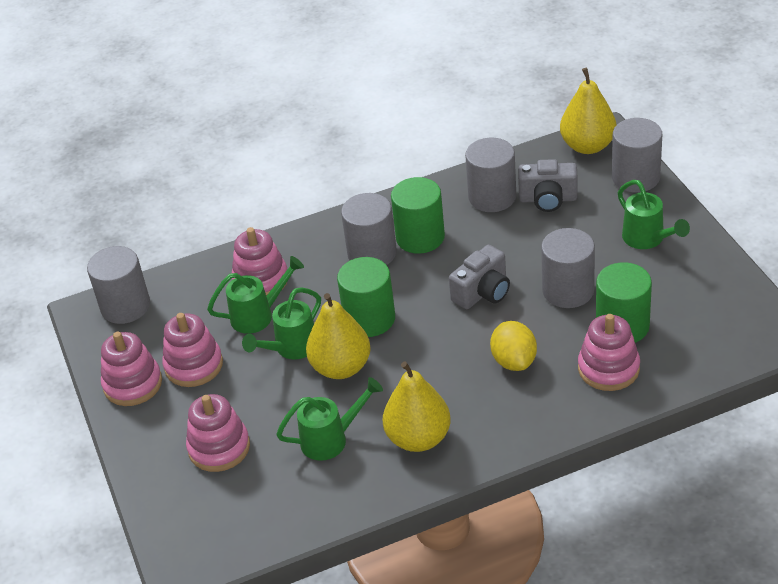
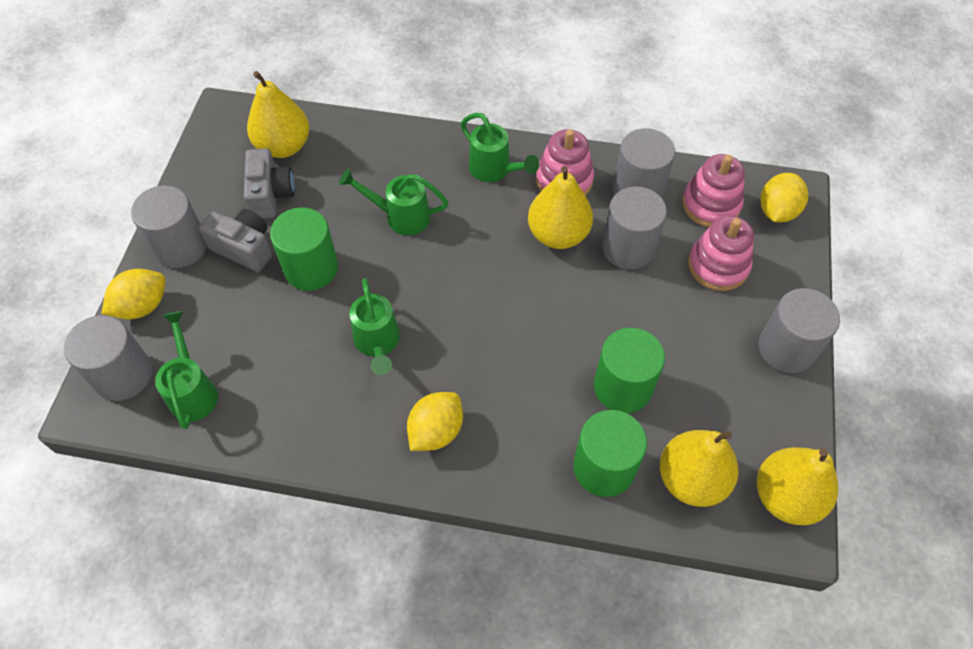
pink stacking toy: 5 -> 3
yellow lemon: 1 -> 3
yellow pear: 3 -> 4

